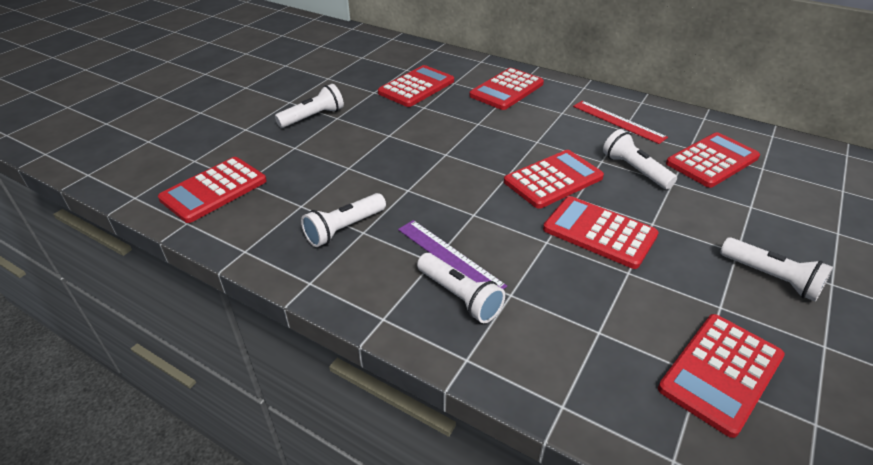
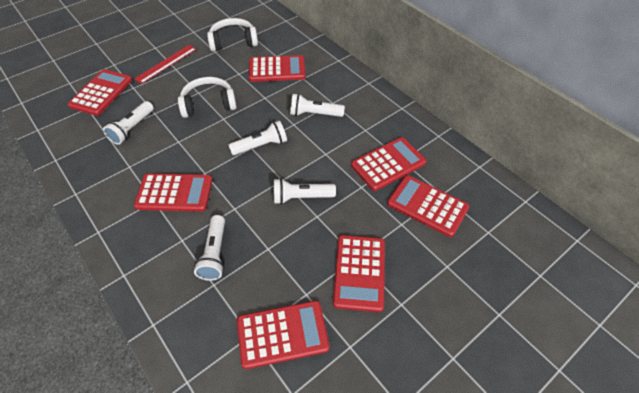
purple ruler: 1 -> 0
white headphones: 0 -> 2

